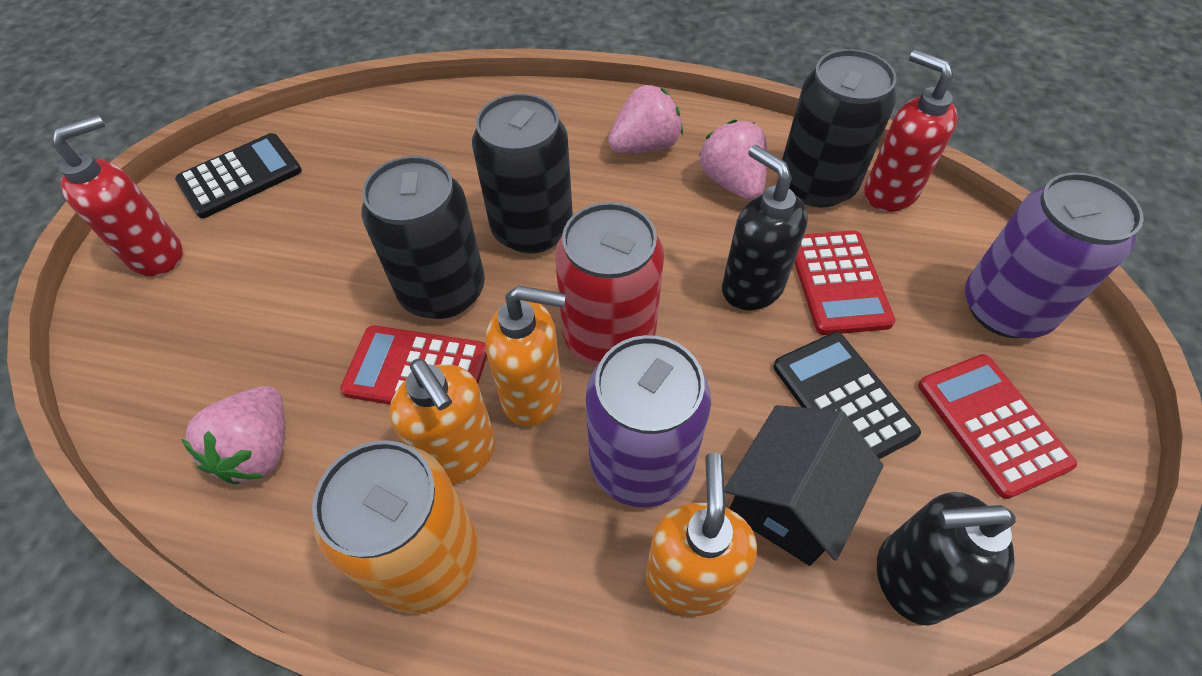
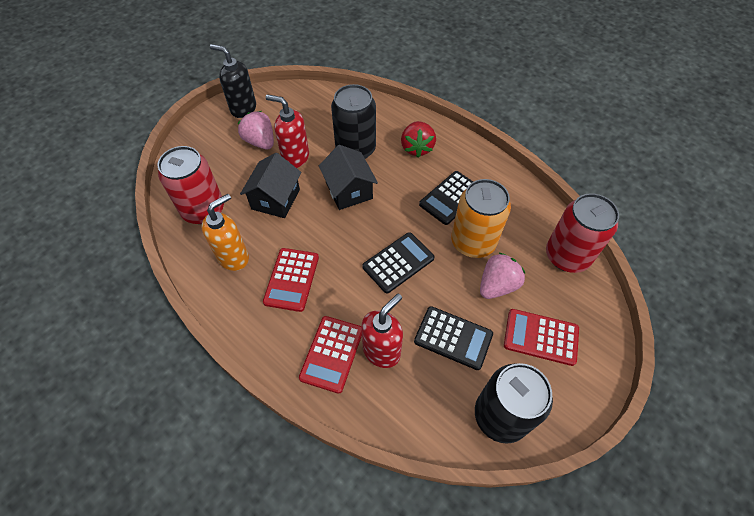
black calculator: 2 -> 3
black can: 3 -> 2
black house: 1 -> 2
black soap dispenser: 2 -> 1
orange soap dispenser: 3 -> 1
pink strawberry: 3 -> 2
purple can: 2 -> 0
red can: 1 -> 2
red strawberry: 0 -> 1

